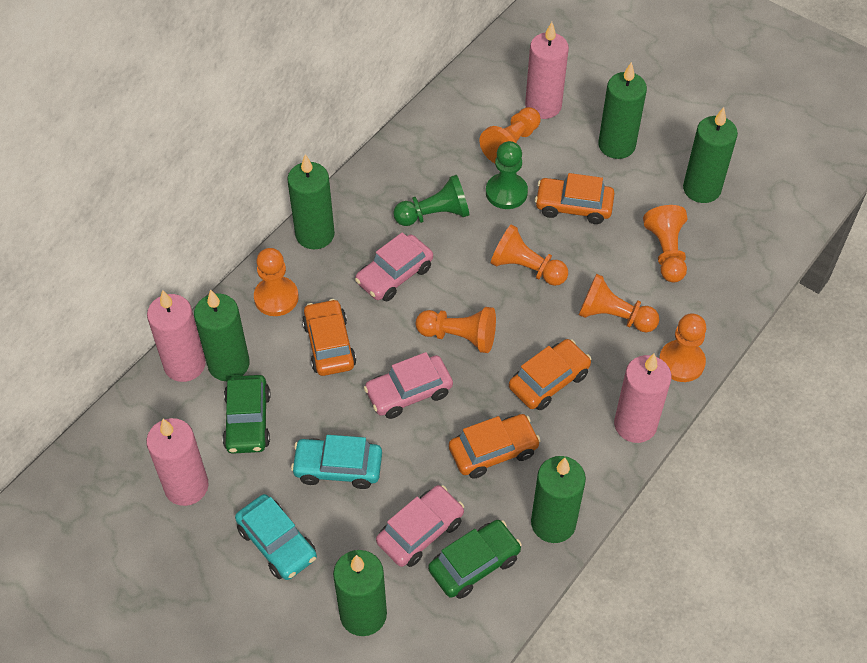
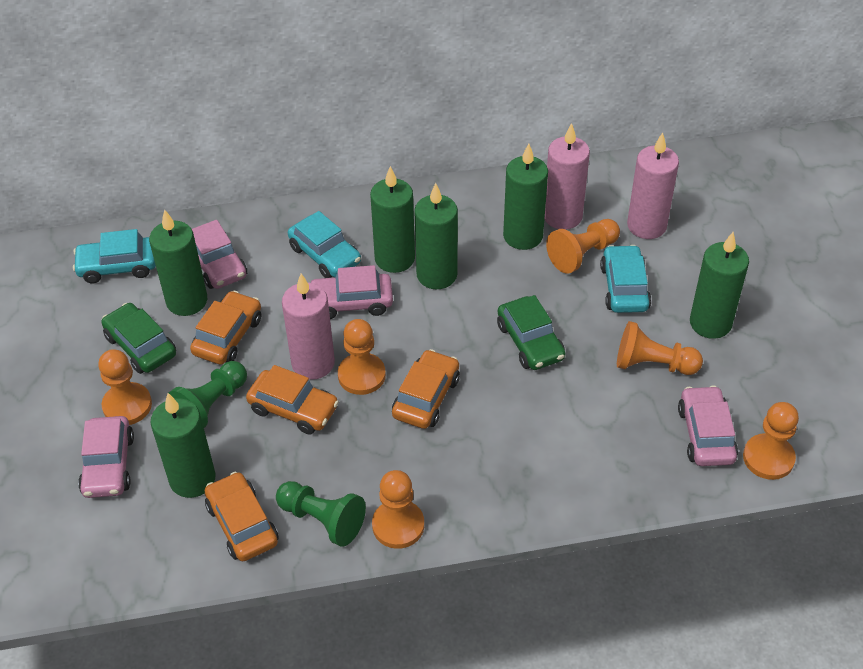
orange pawn: 7 -> 6
pink candle: 4 -> 3
pink car: 3 -> 4
turquoise car: 2 -> 3

